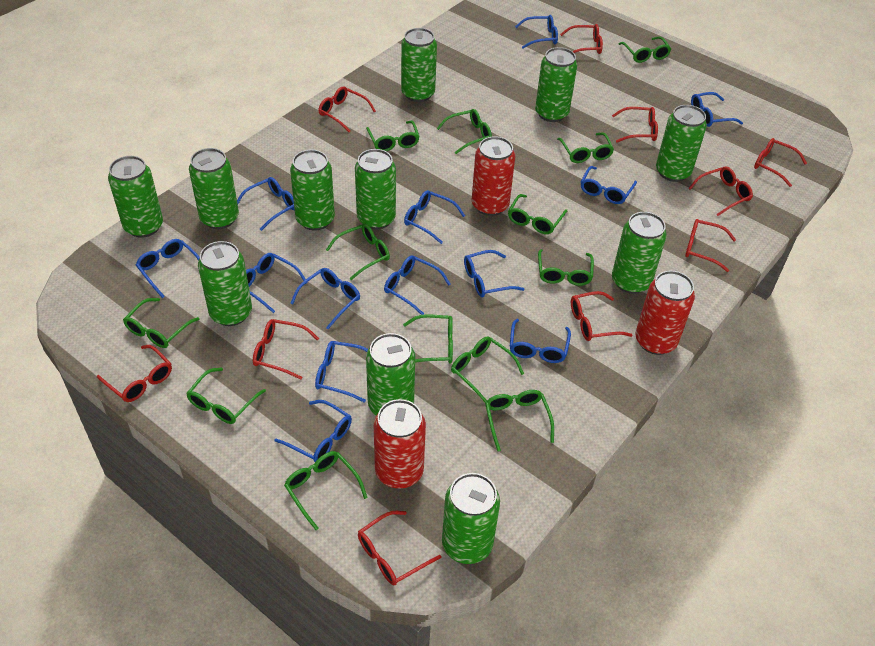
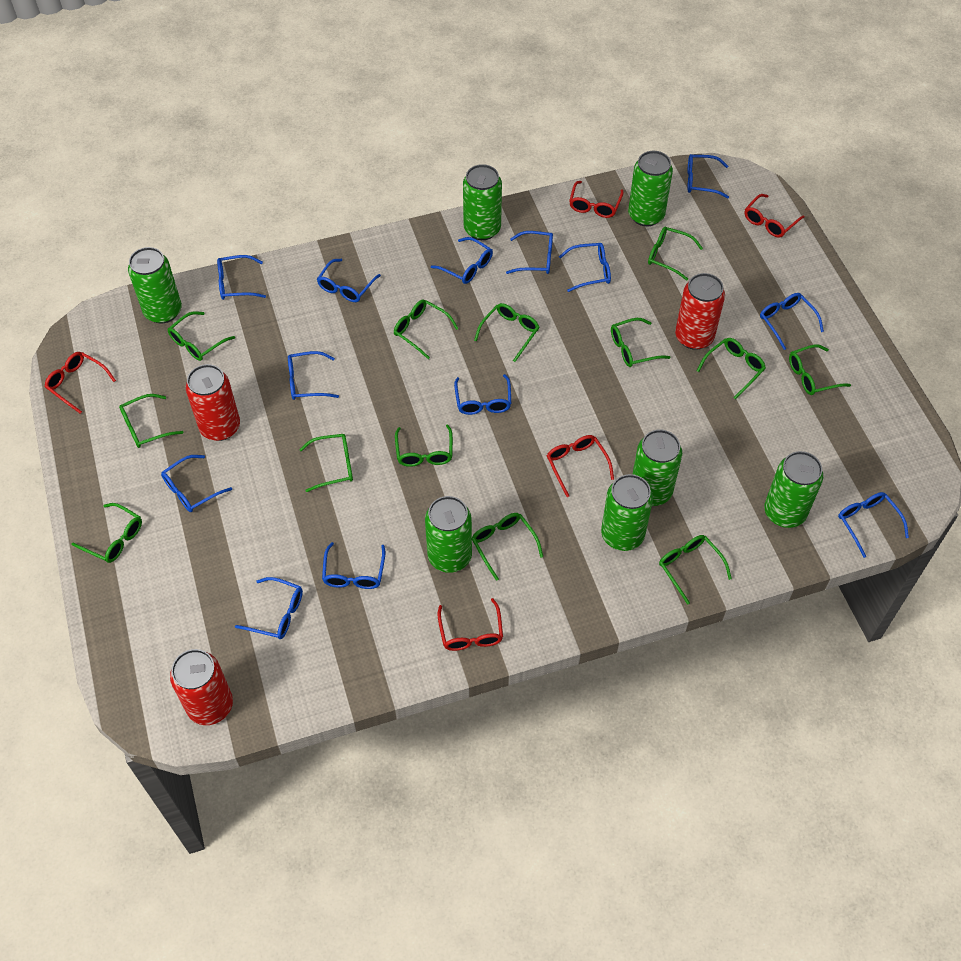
green can: 11 -> 7
red glasses: 10 -> 5

